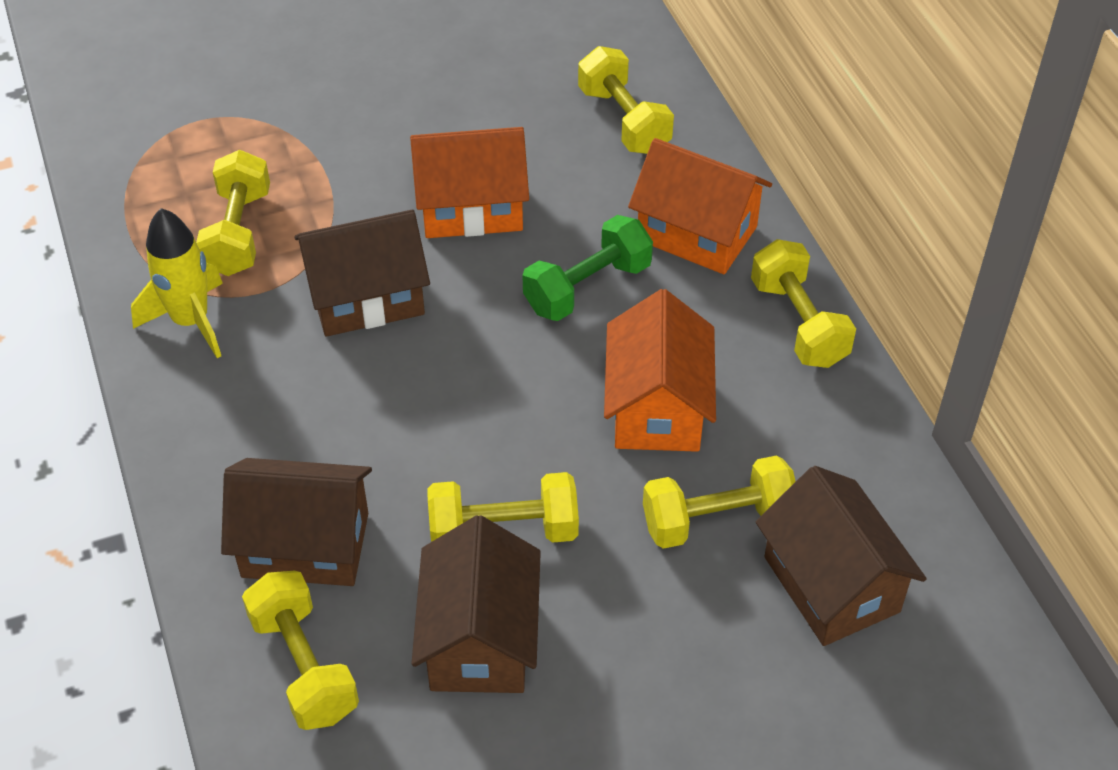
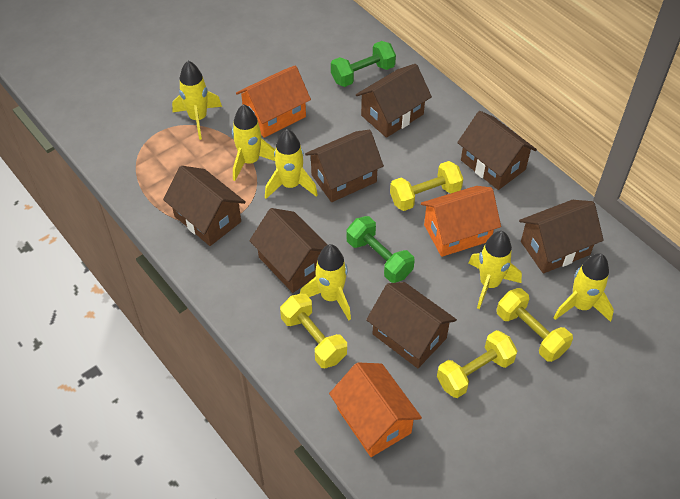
brown house: 4 -> 7
green dumbbell: 1 -> 2
yellow dumbbell: 6 -> 4
yellow rocket: 1 -> 6

